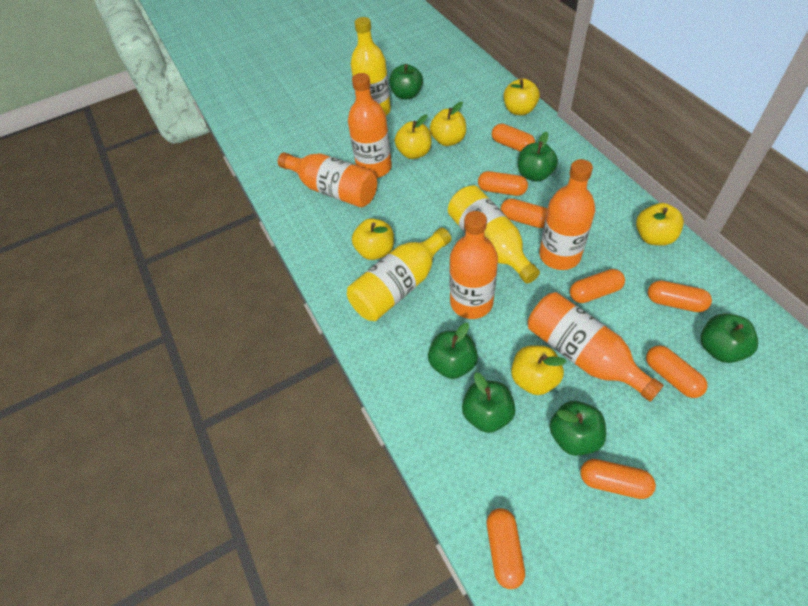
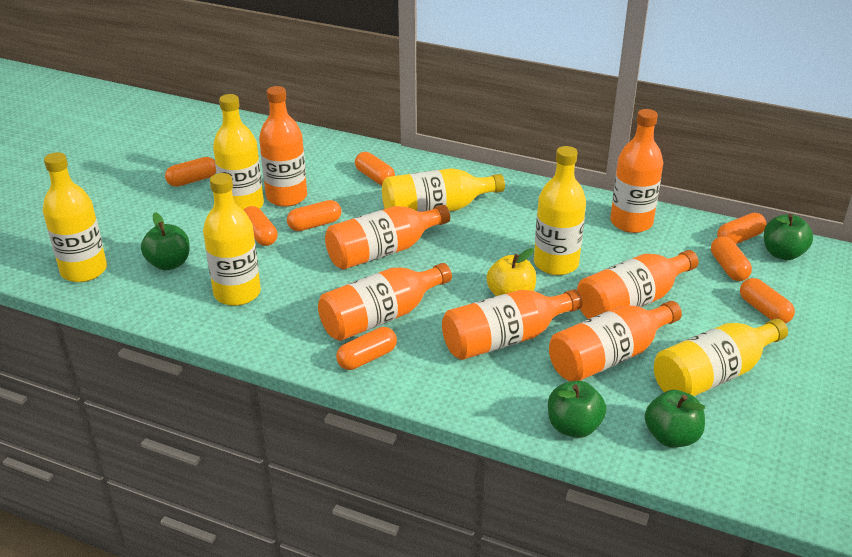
green apple: 6 -> 4
orange bottle: 5 -> 7
yellow apple: 6 -> 1
yellow bottle: 3 -> 6

